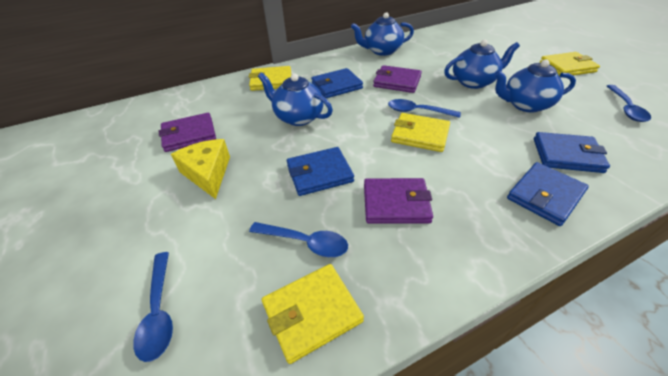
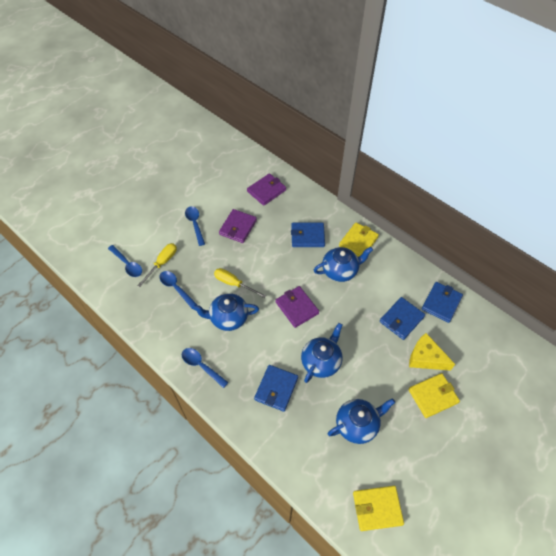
yellow screwdriver: 0 -> 2
yellow wallet: 4 -> 3

